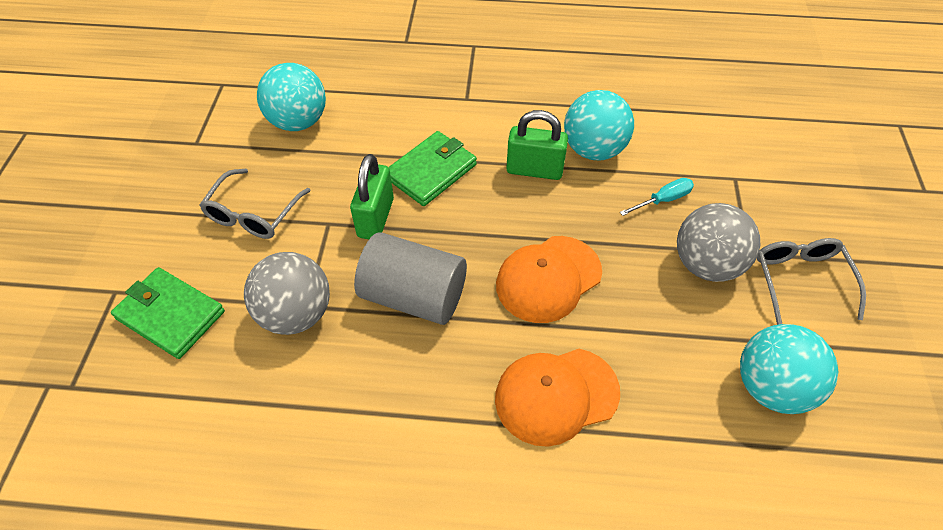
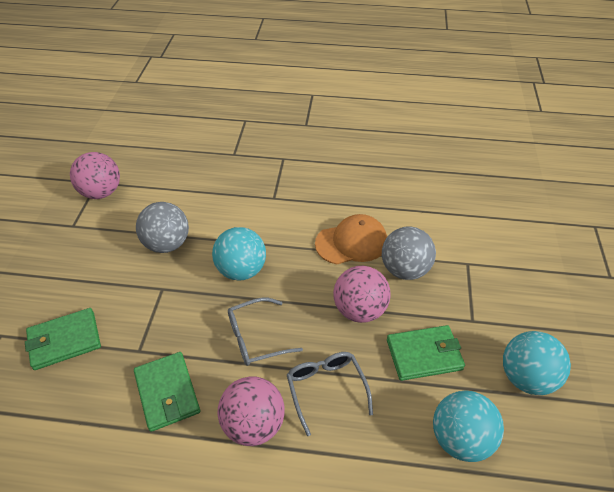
green padlock: 2 -> 0
green wallet: 2 -> 3
grey cylinder: 1 -> 0
orange cap: 2 -> 1
pink ball: 0 -> 3
turquoise screwdriver: 1 -> 0

